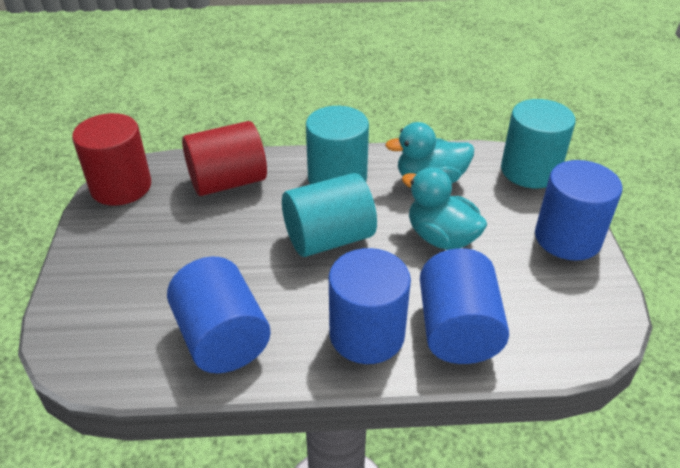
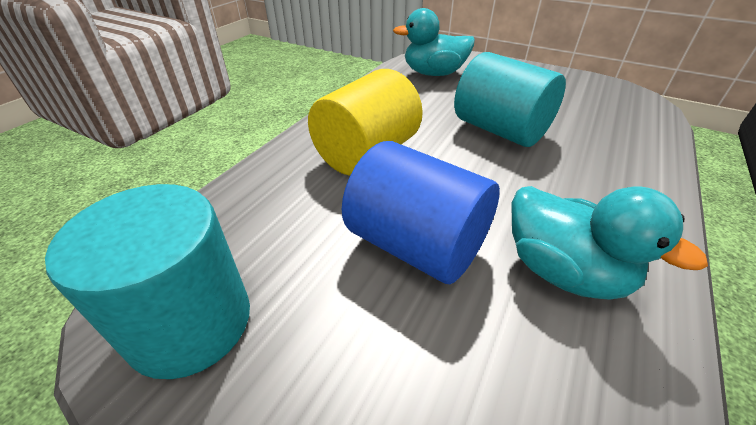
blue cylinder: 4 -> 1
red cylinder: 2 -> 0
turquoise cylinder: 3 -> 2
yellow cylinder: 0 -> 1

